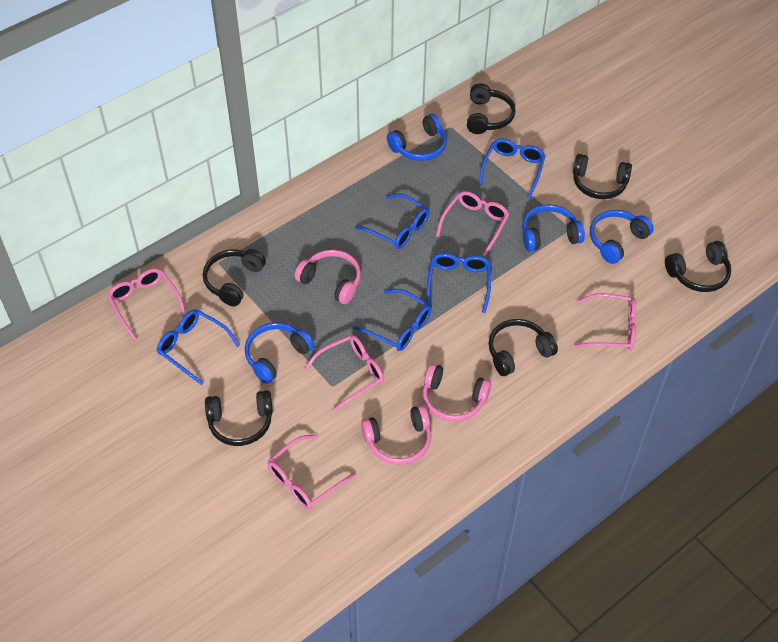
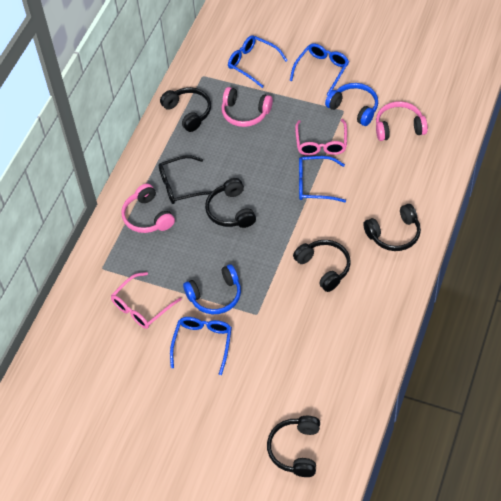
black glasses: 0 -> 1
black headphones: 6 -> 5
blue glasses: 5 -> 4
blue headphones: 4 -> 2
pink glasses: 5 -> 2

